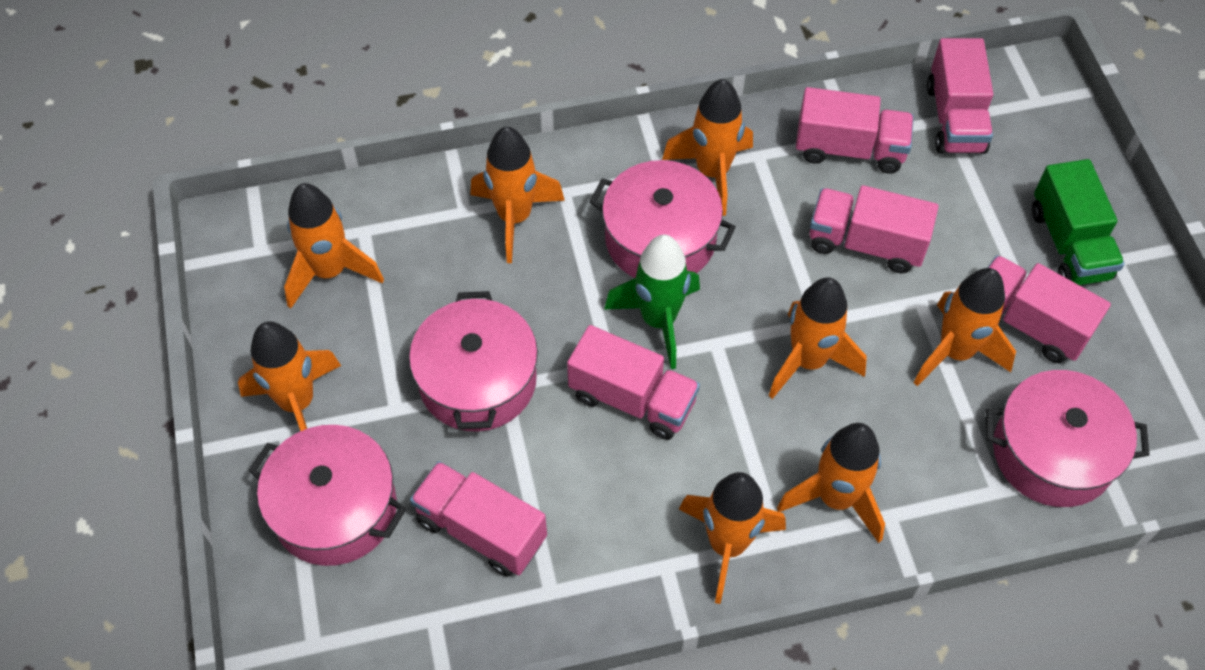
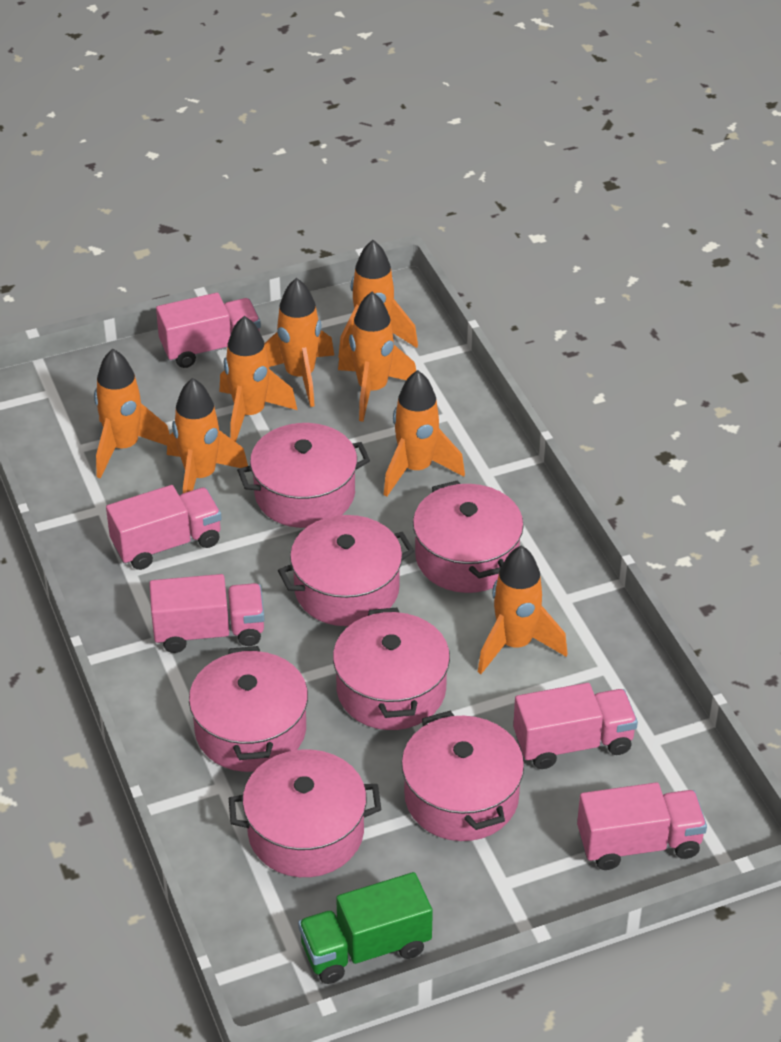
green rocket: 1 -> 0
pink pot: 4 -> 7
pink truck: 6 -> 5

